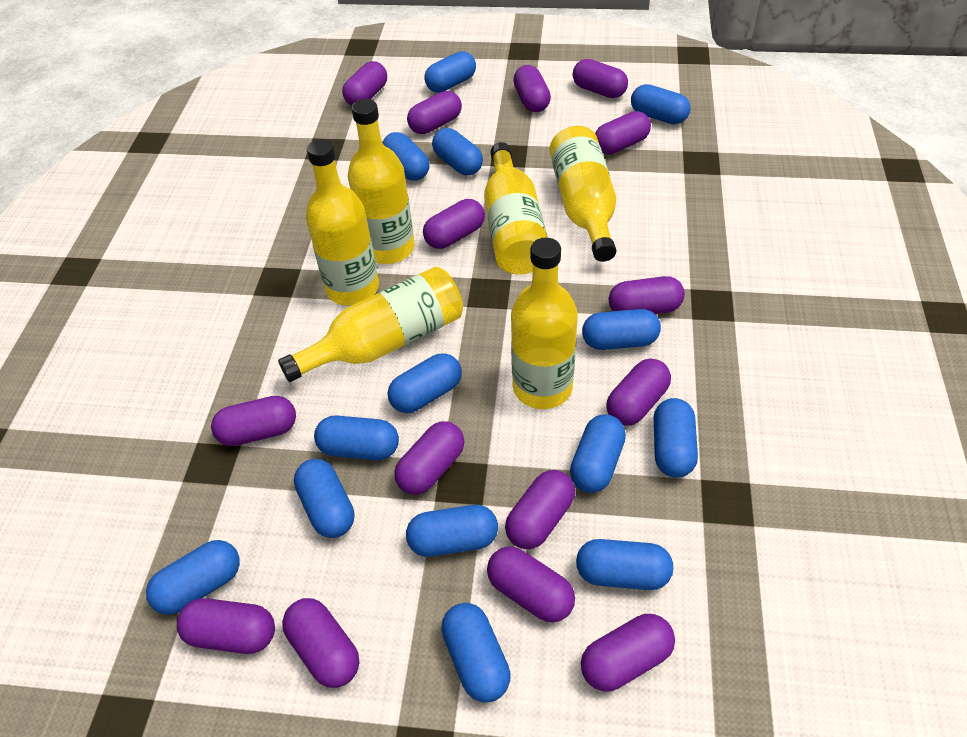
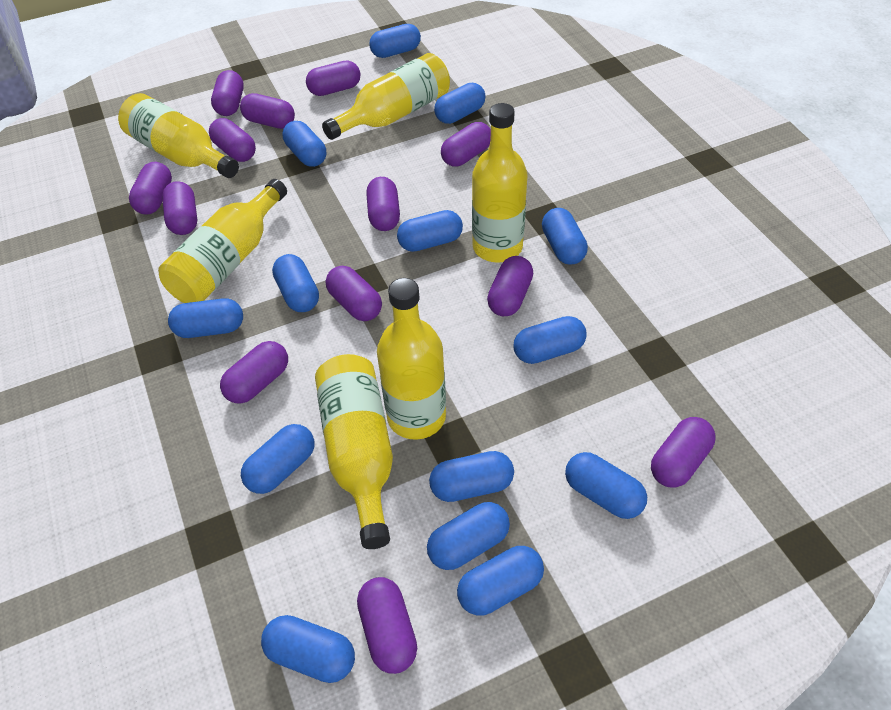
purple capsule: 15 -> 13

